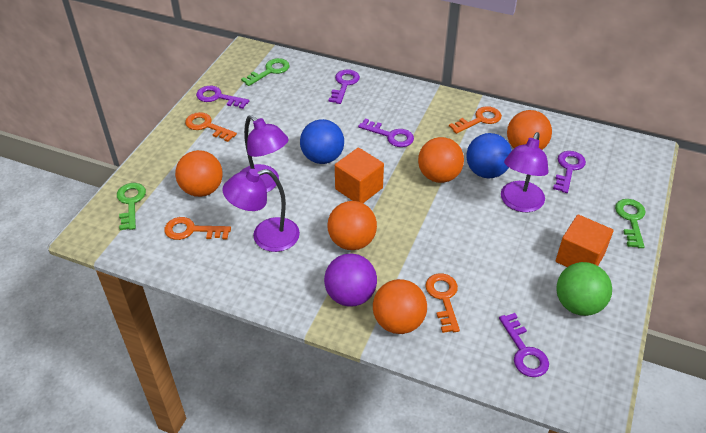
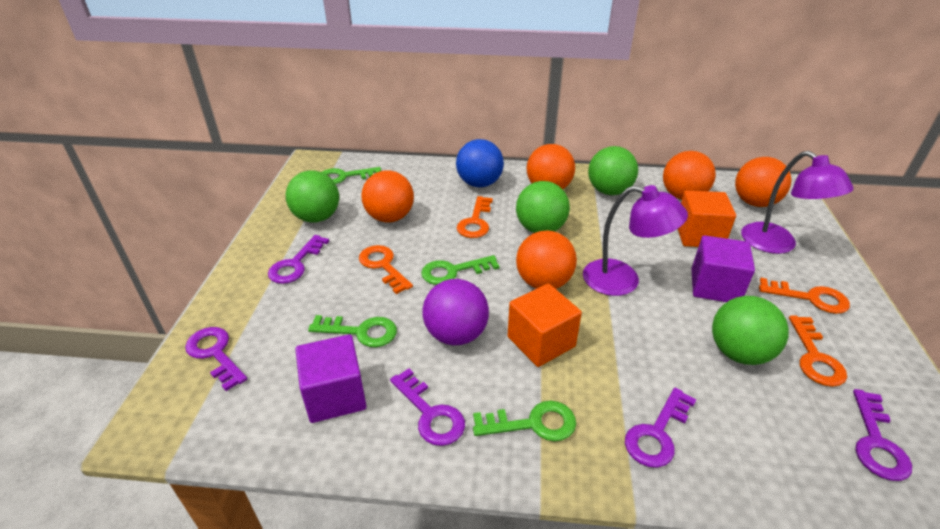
blue ball: 2 -> 1
green ball: 1 -> 4
green key: 3 -> 4
purple cube: 0 -> 2
purple lamp: 3 -> 2

